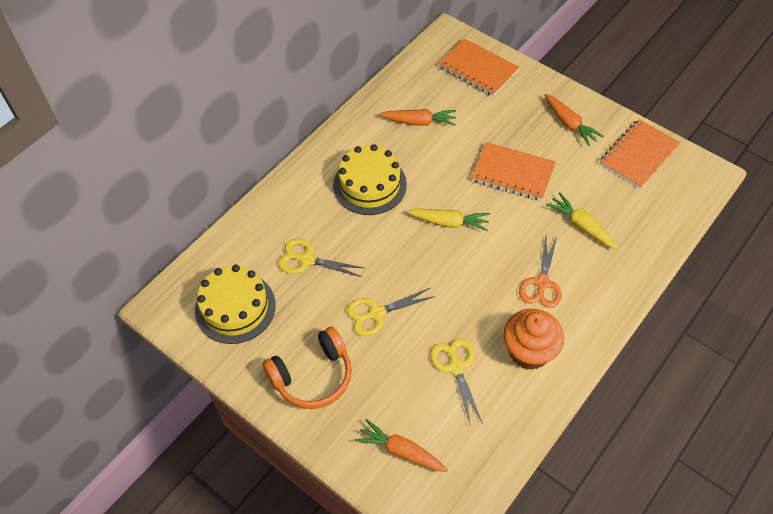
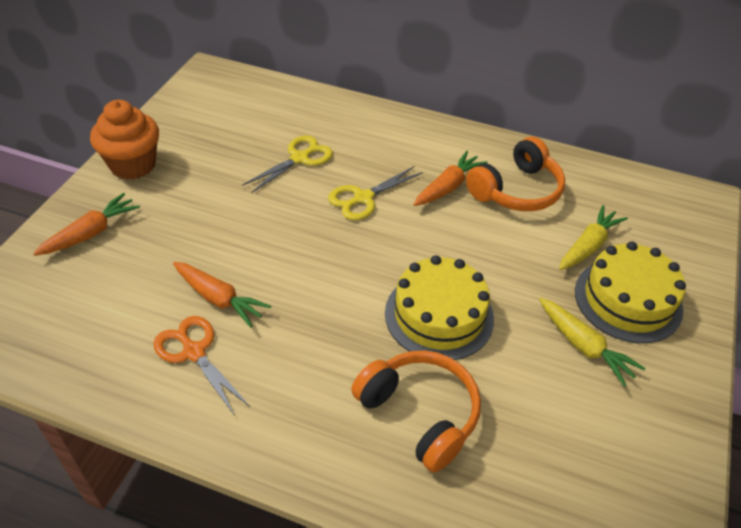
orange headphones: 1 -> 2
orange notebook: 3 -> 0
yellow scissors: 3 -> 2

